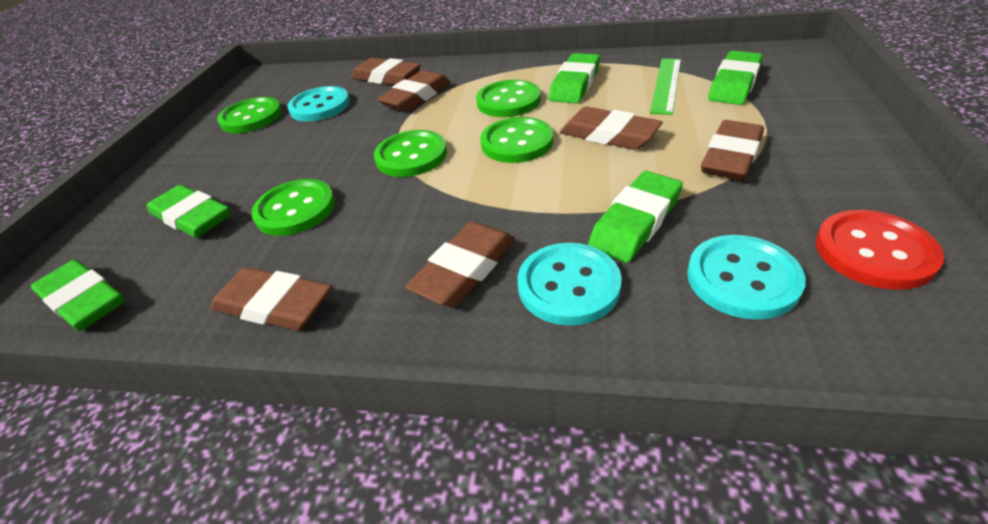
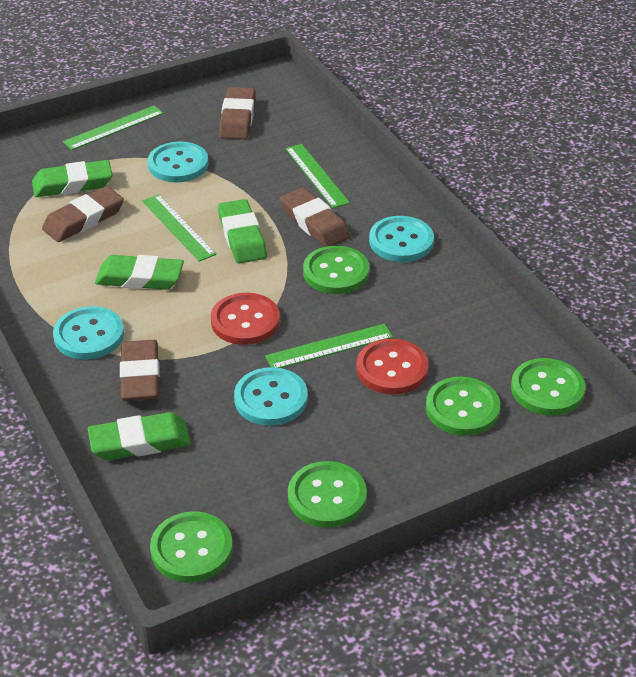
brown eraser: 6 -> 4
green eraser: 5 -> 4
green ruler: 1 -> 4
red button: 1 -> 2
turquoise button: 3 -> 4

